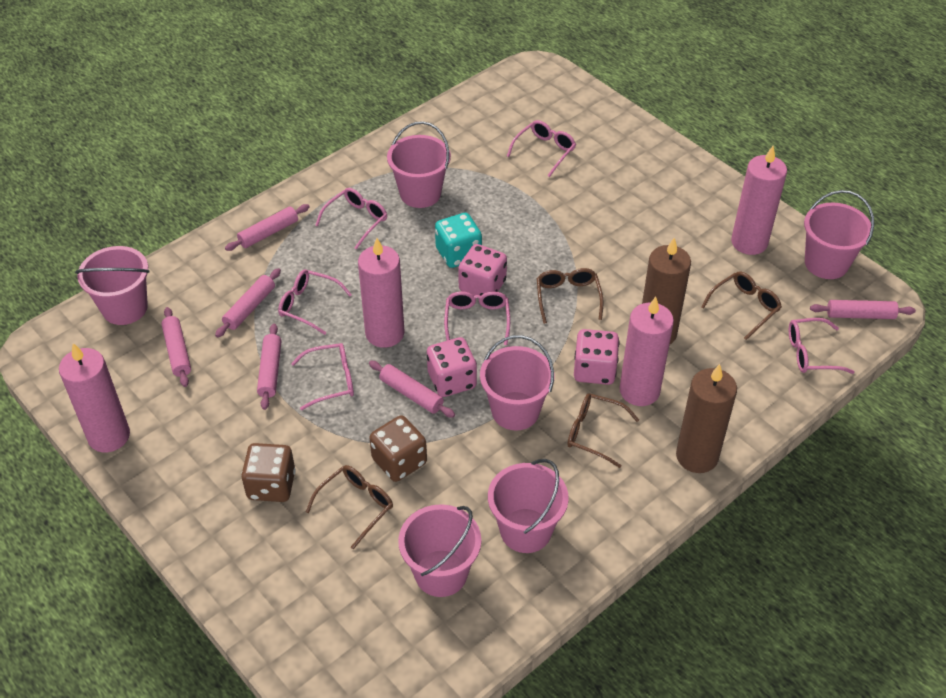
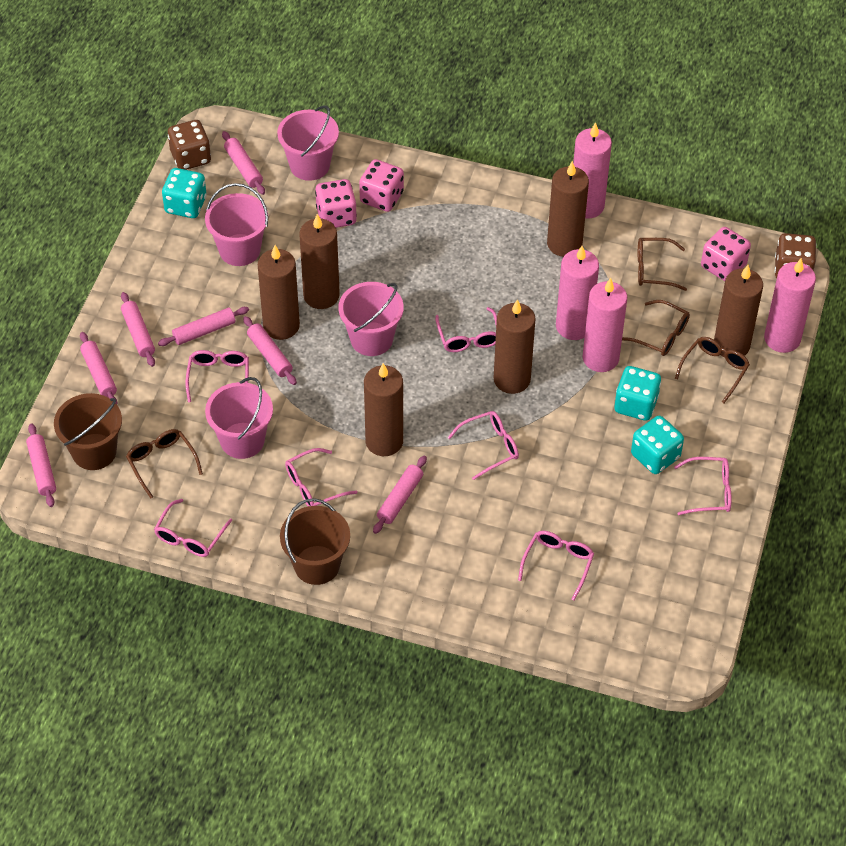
brown bucket: 0 -> 2
brown candle: 2 -> 6
pink bucket: 6 -> 4
pink glasses: 6 -> 7
pink rolling pin: 6 -> 7
turquoise dice: 1 -> 3

